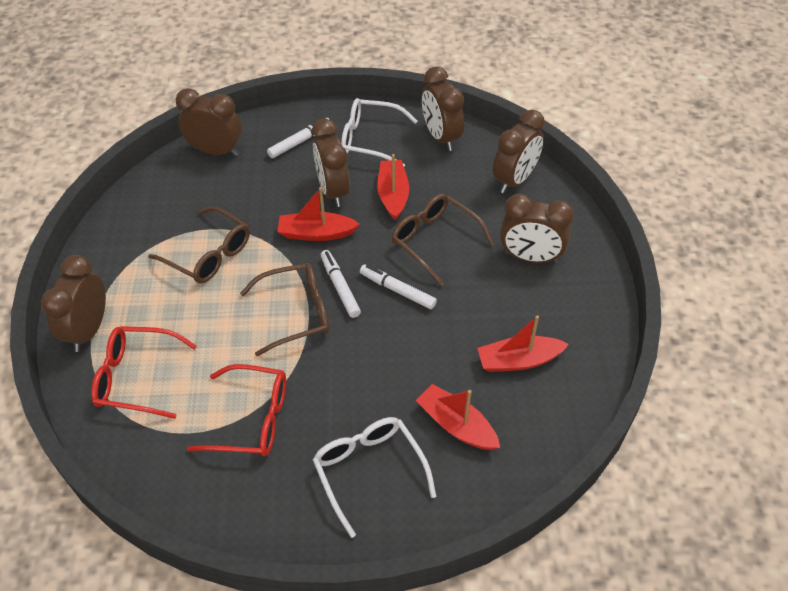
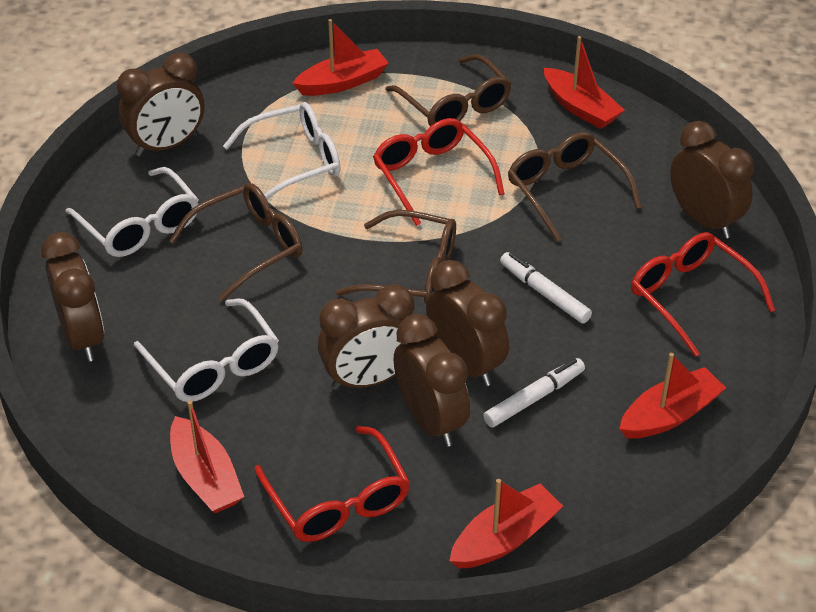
brown glasses: 3 -> 4
red boat: 4 -> 5
red glasses: 2 -> 3
white glasses: 2 -> 3
white marker: 3 -> 2

